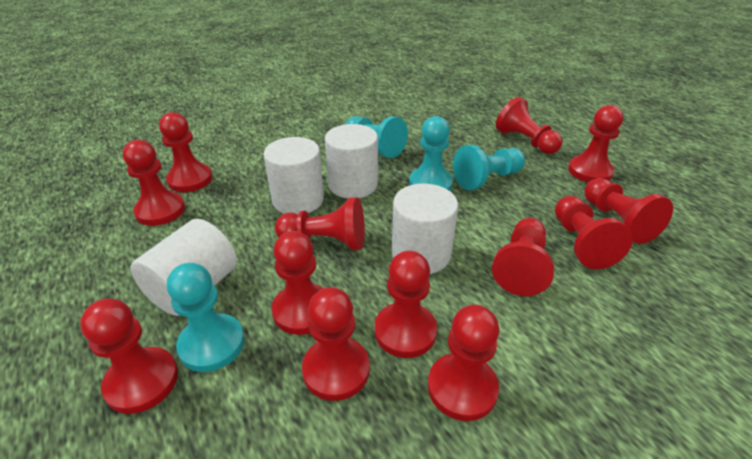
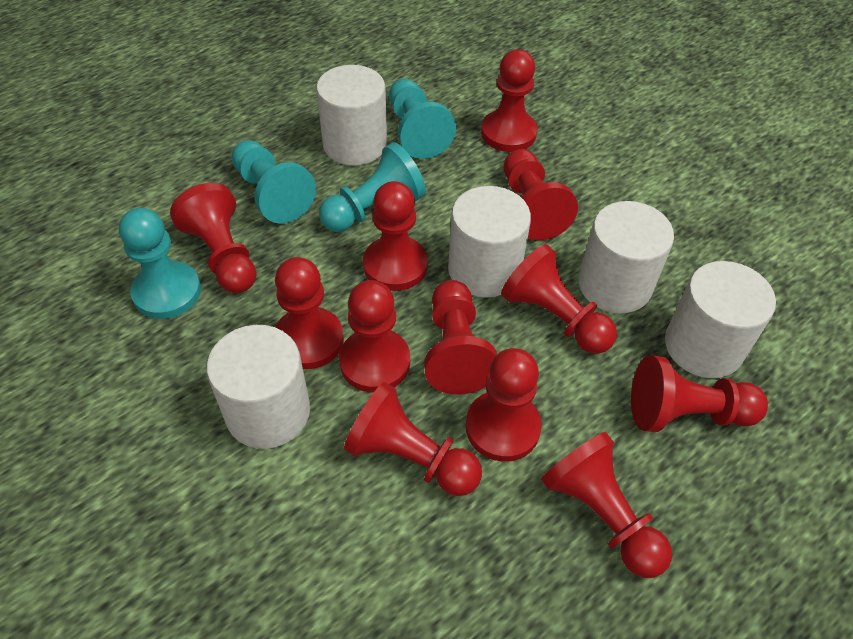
red pawn: 13 -> 12
white cylinder: 4 -> 5

